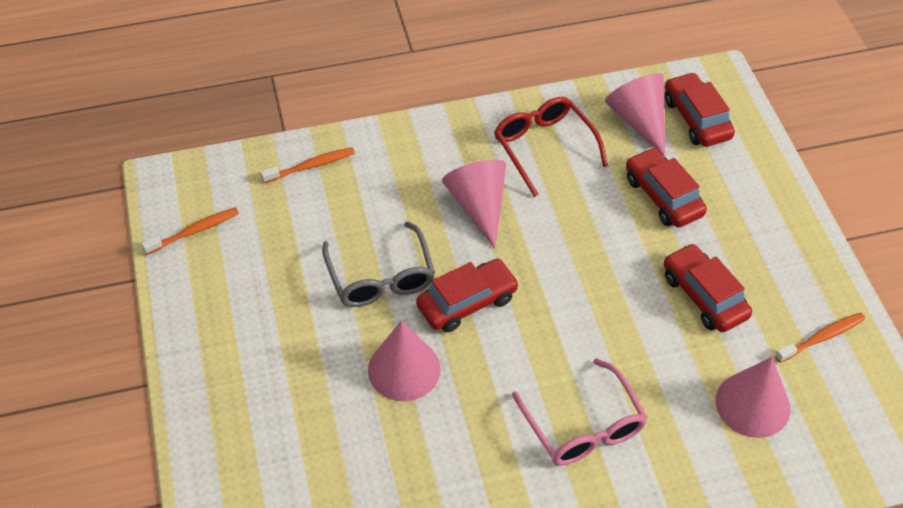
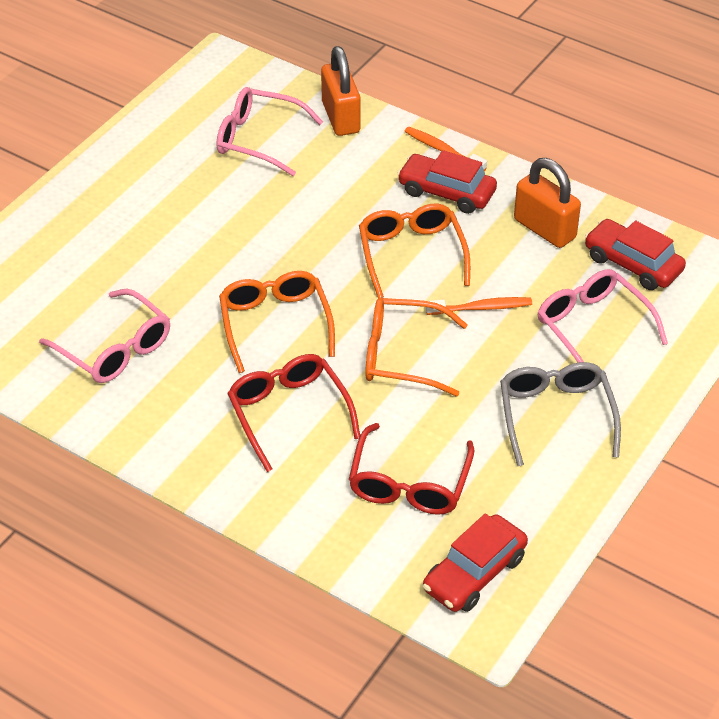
orange glasses: 0 -> 3
orange padlock: 0 -> 2
orange toothbrush: 3 -> 2
pink cone: 4 -> 0
pink glasses: 1 -> 3
red car: 4 -> 3
red glasses: 1 -> 2

